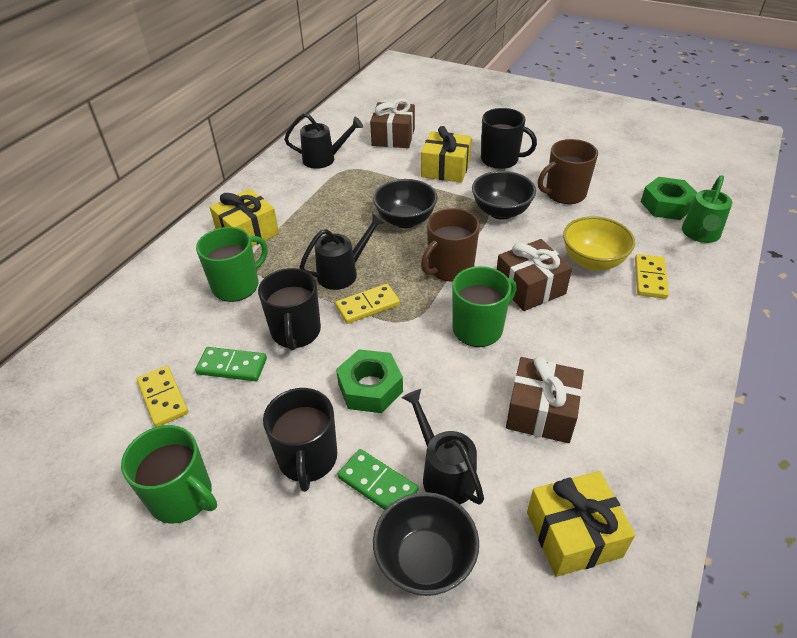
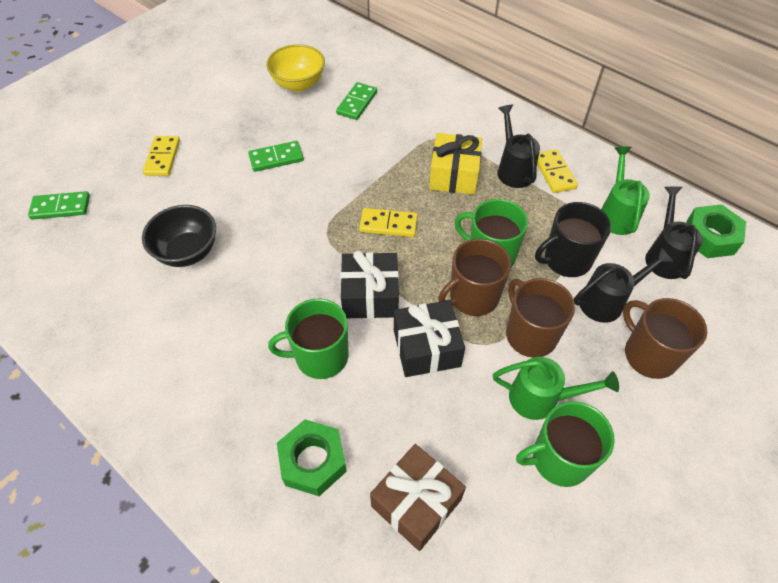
black bowl: 3 -> 1
black gift: 0 -> 2
black mug: 3 -> 1
brown gift: 3 -> 1
brown mug: 2 -> 3
green domino: 2 -> 3
green watering can: 1 -> 2
yellow gift: 3 -> 1

